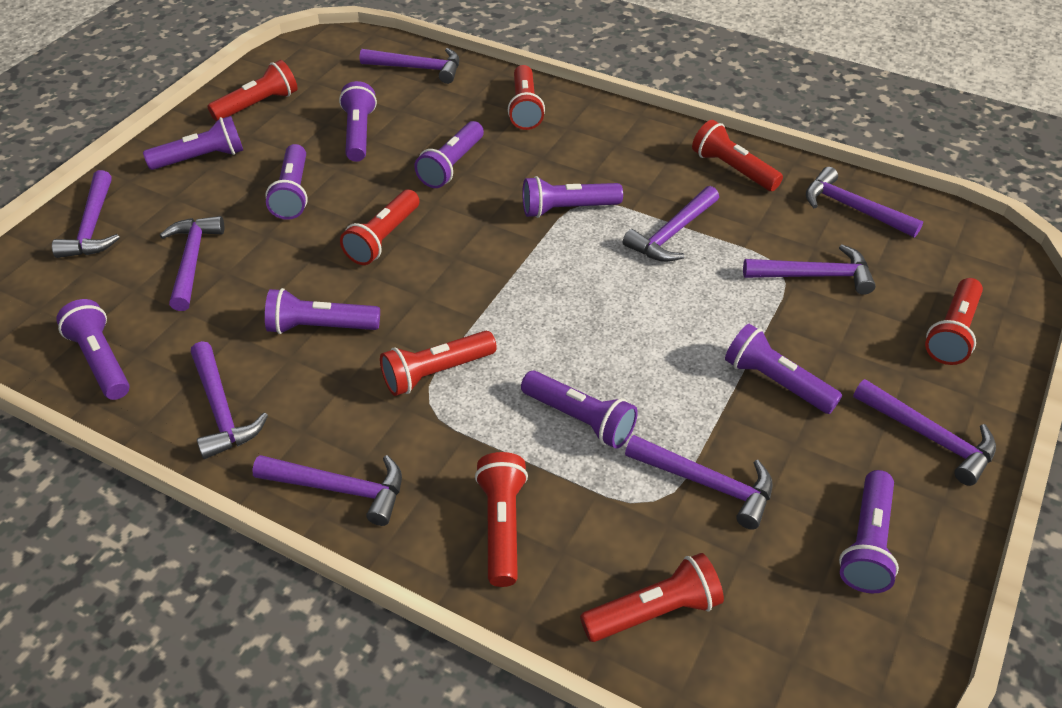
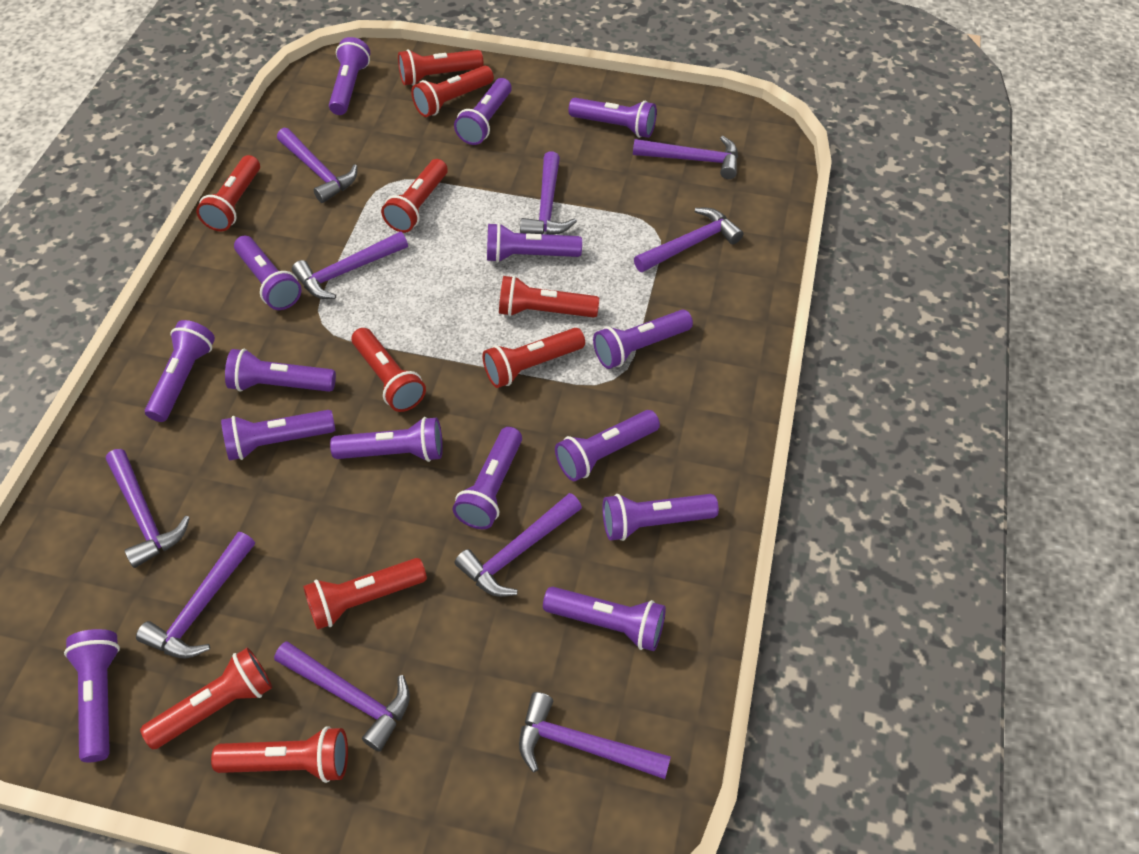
purple flashlight: 10 -> 15
red flashlight: 8 -> 10

